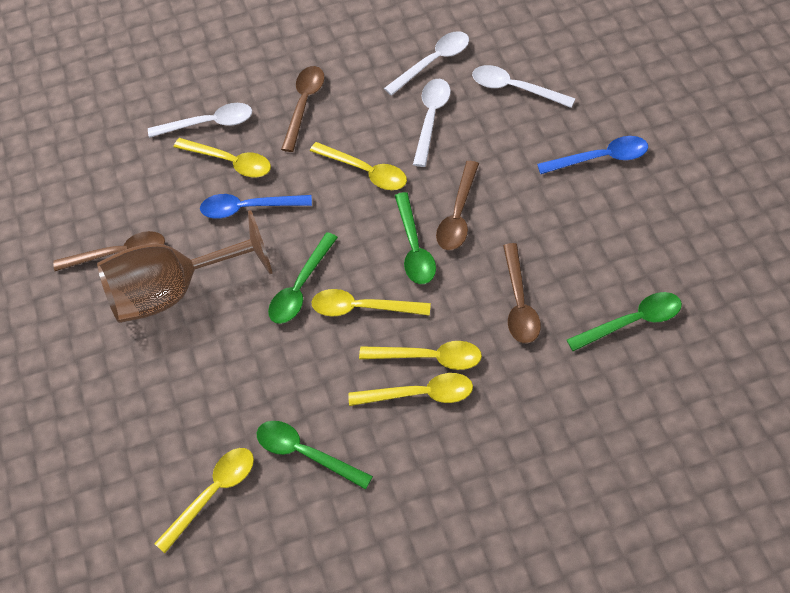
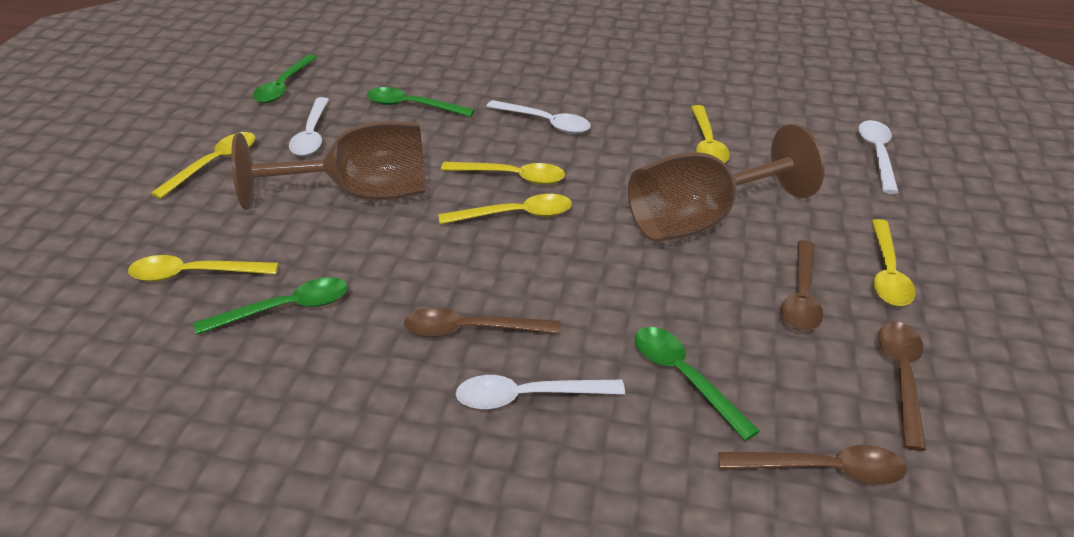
blue spoon: 2 -> 0
brown goblet: 1 -> 2

